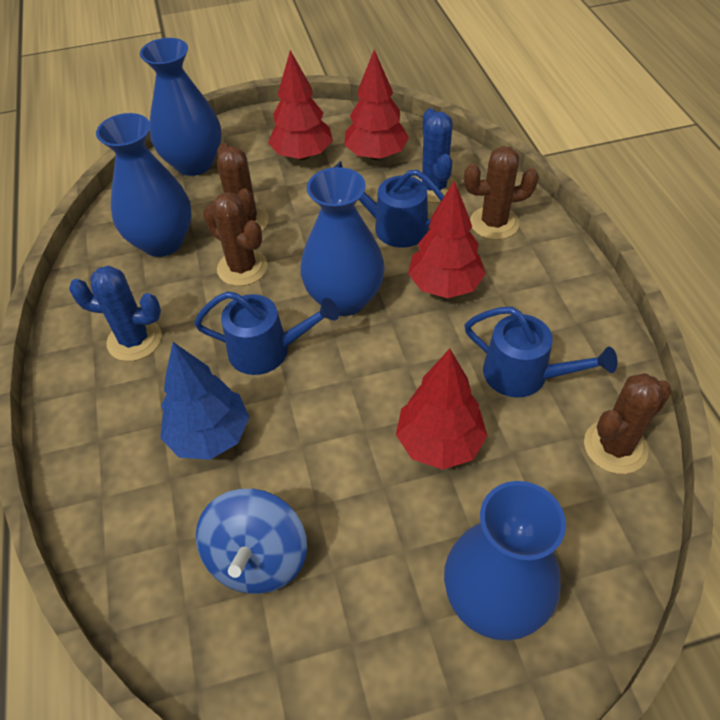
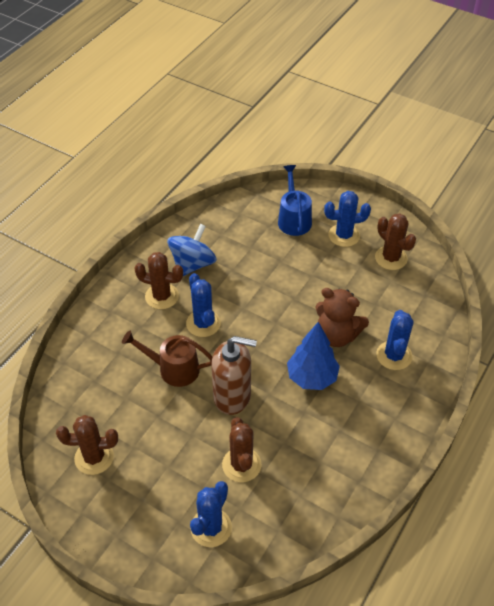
blue cactus: 2 -> 4
blue vase: 4 -> 0
blue watering can: 3 -> 1
brown soap dispenser: 0 -> 1
brown teddy bear: 0 -> 1
brown watering can: 0 -> 1
red tree: 4 -> 0

